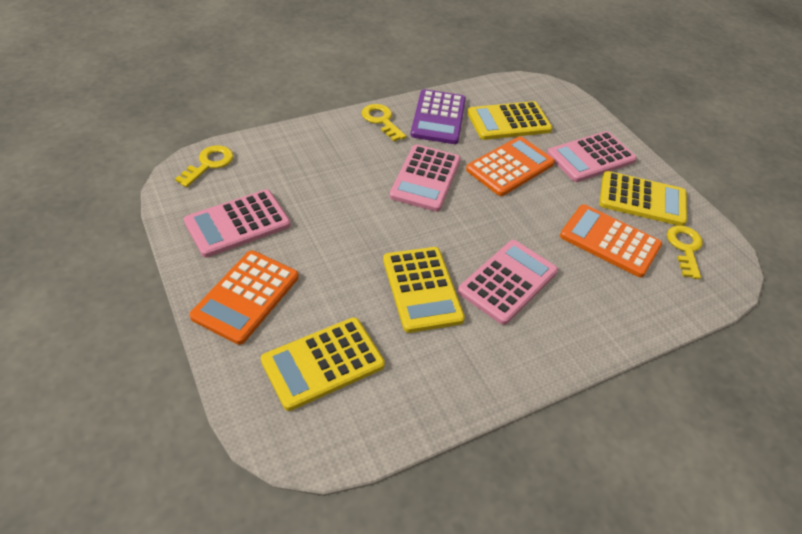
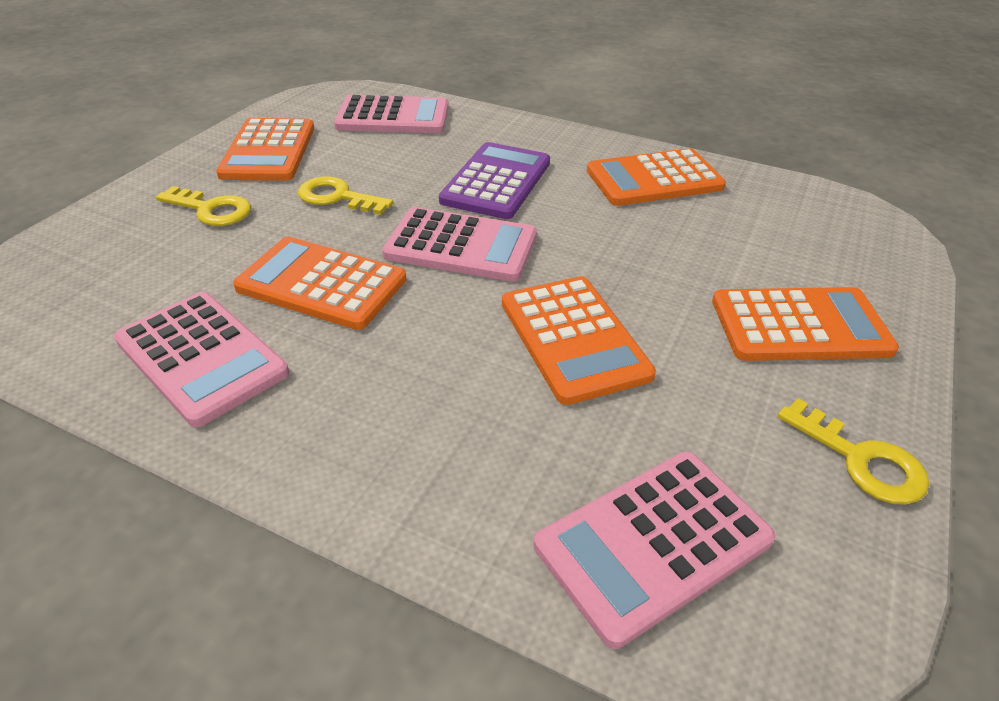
orange calculator: 3 -> 5
yellow calculator: 4 -> 0

